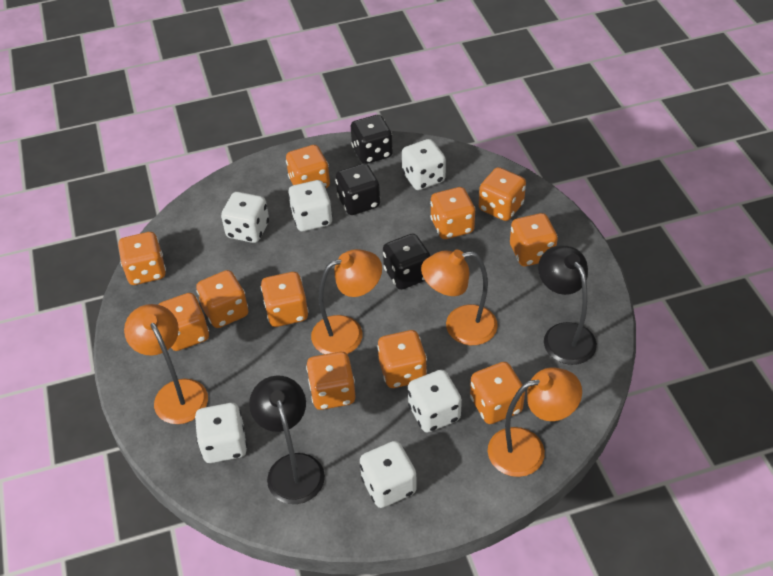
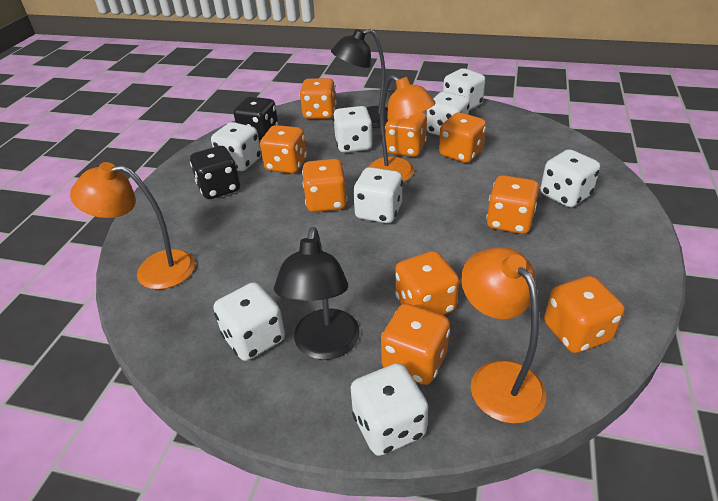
black dice: 3 -> 2
orange dice: 11 -> 9
orange lamp: 4 -> 3
white dice: 6 -> 8

